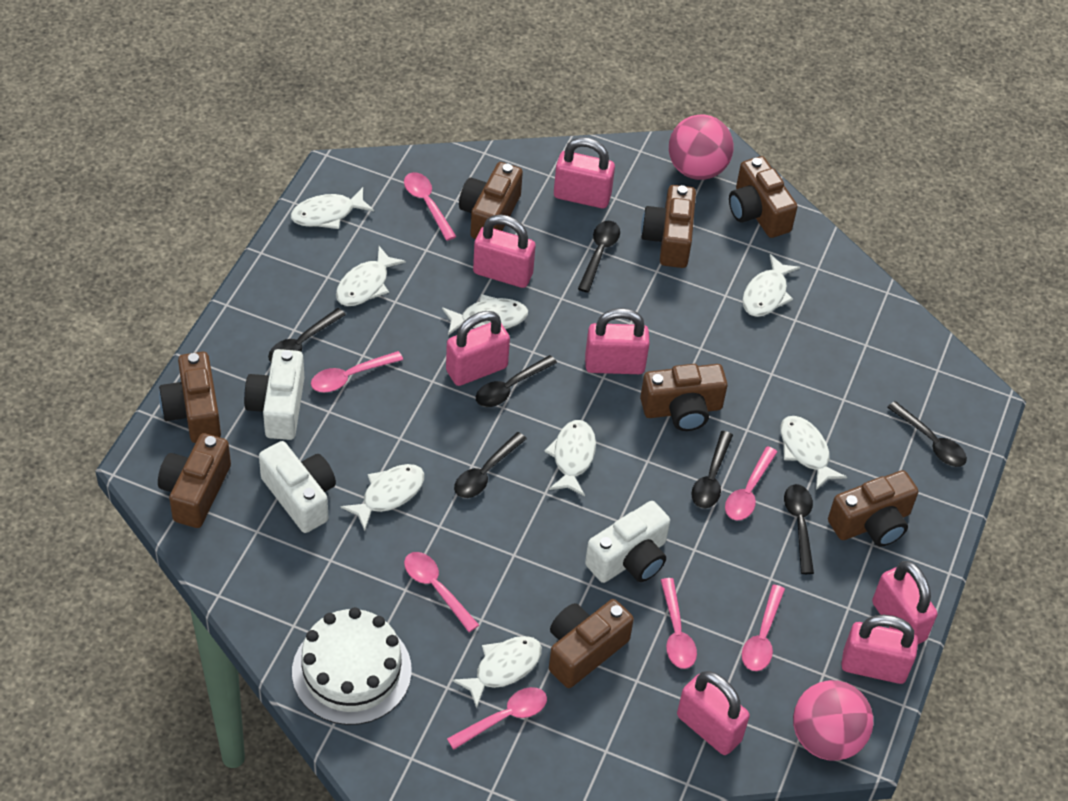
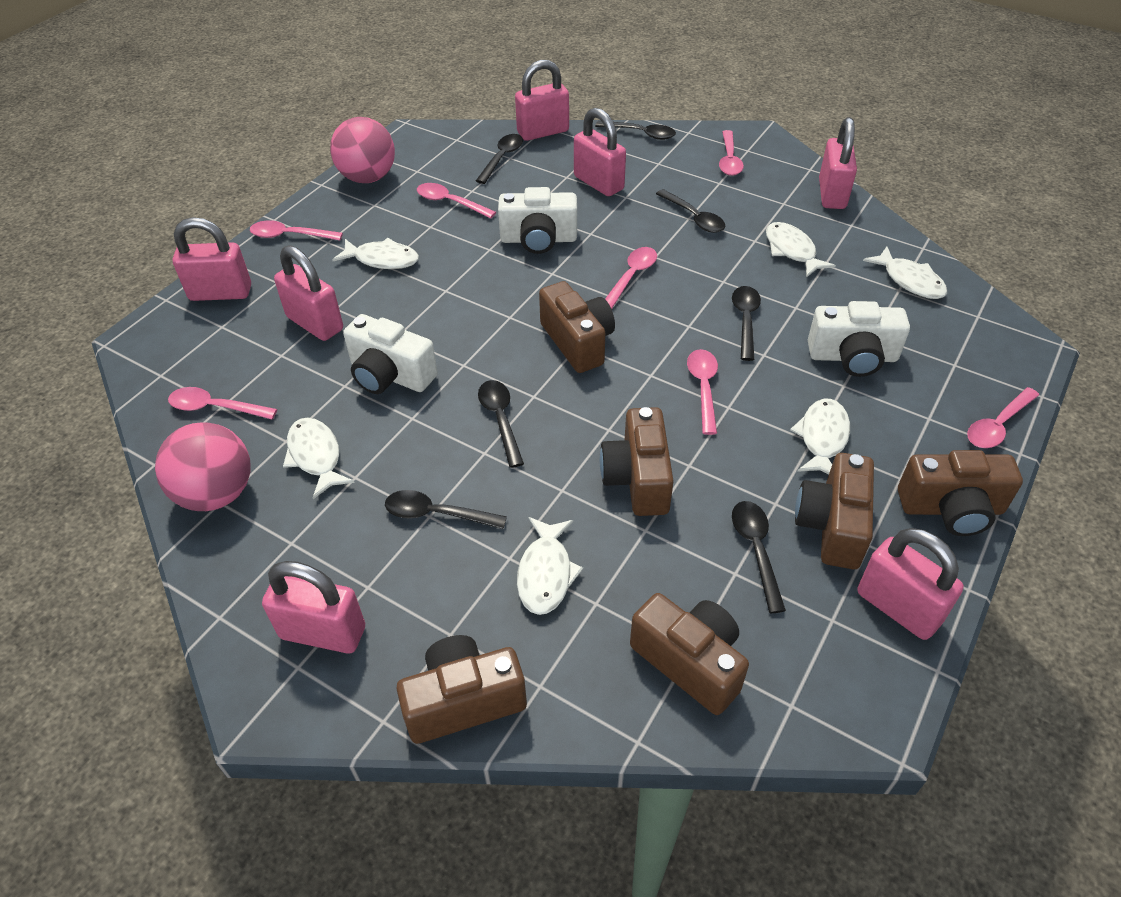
brown camera: 8 -> 6
white cake: 1 -> 0
white fish: 8 -> 6

